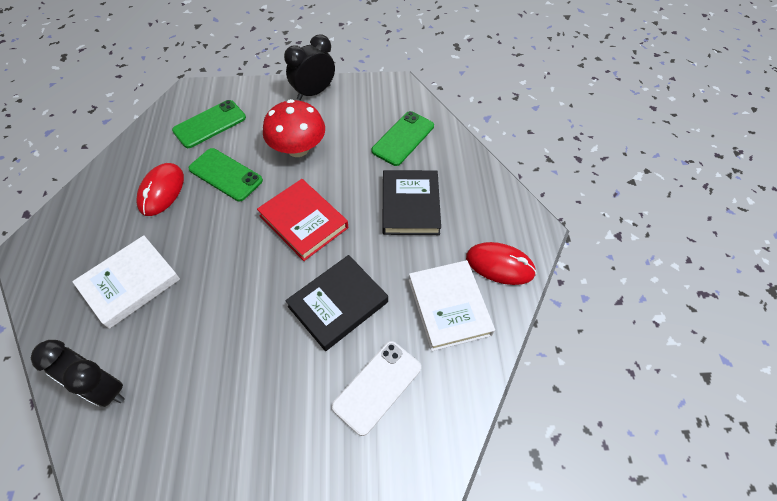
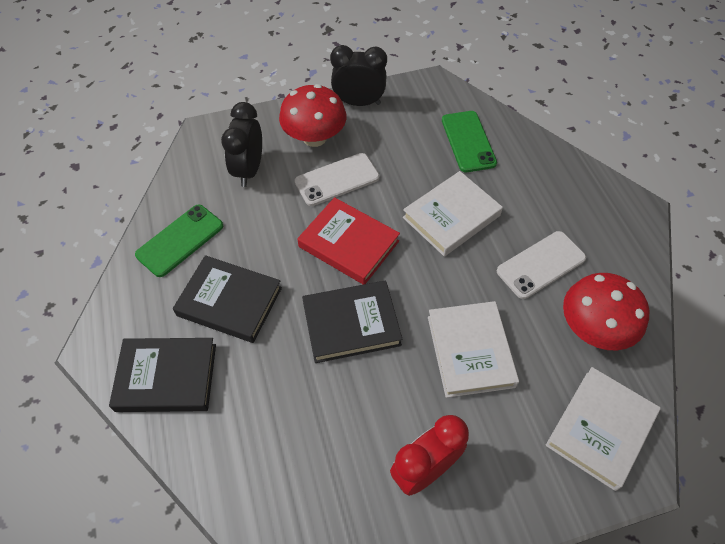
black book: 2 -> 3
green phone: 3 -> 2
red clock: 0 -> 1
red mouse: 2 -> 0
red mushroom: 1 -> 2
white book: 2 -> 3
white phone: 1 -> 2

